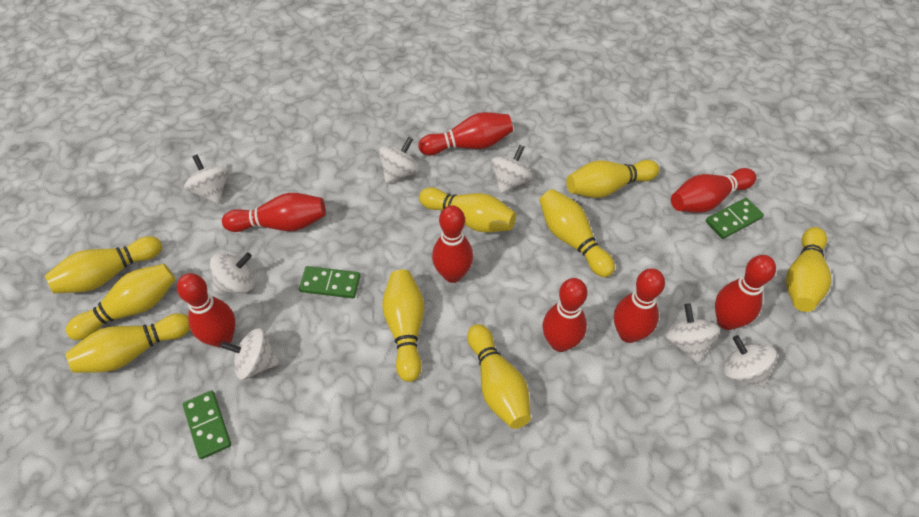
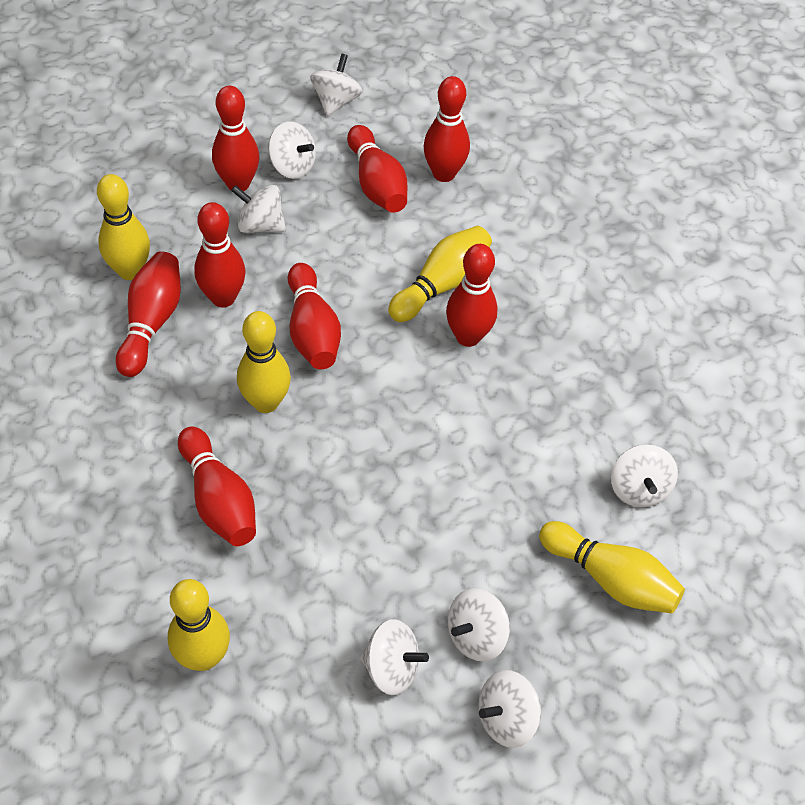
green domino: 3 -> 0
yellow bowling pin: 9 -> 5

